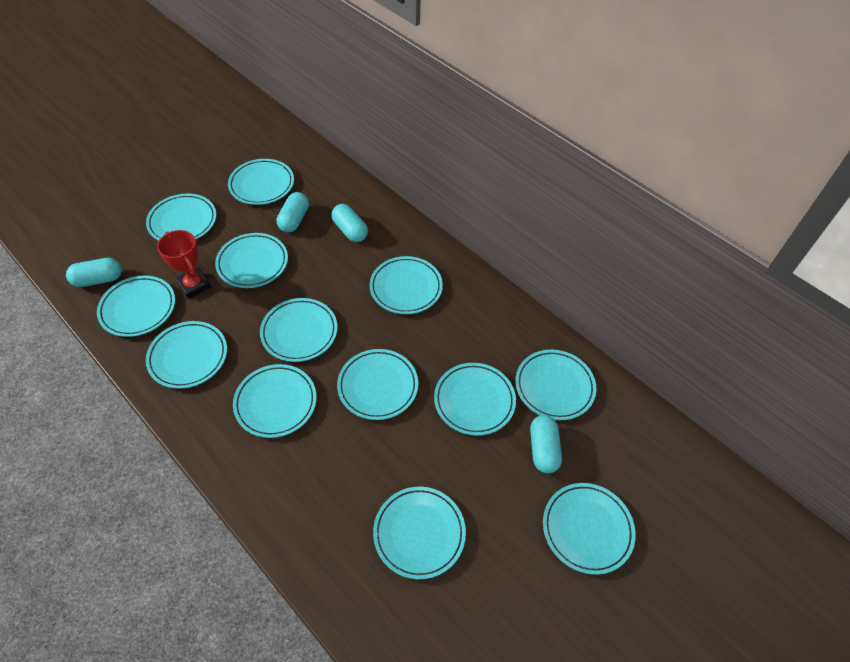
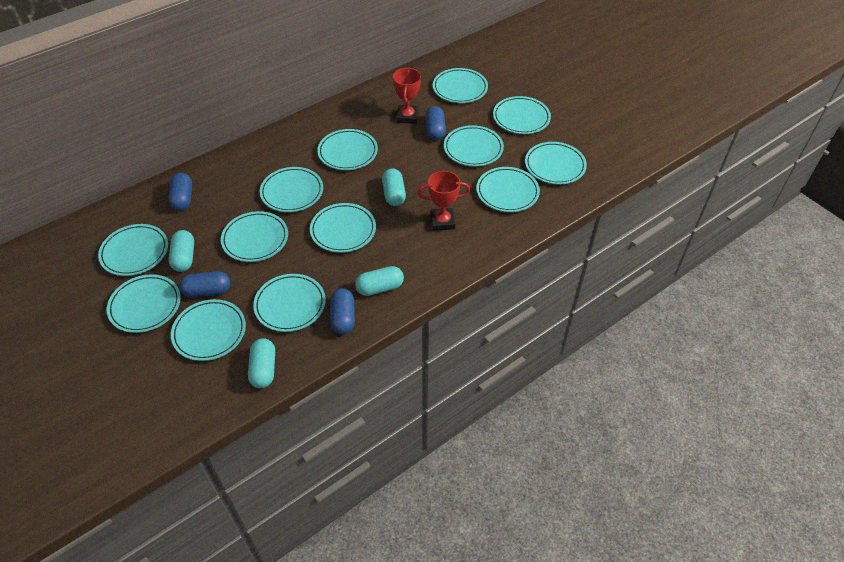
blue capsule: 0 -> 4
red trophy: 1 -> 2

